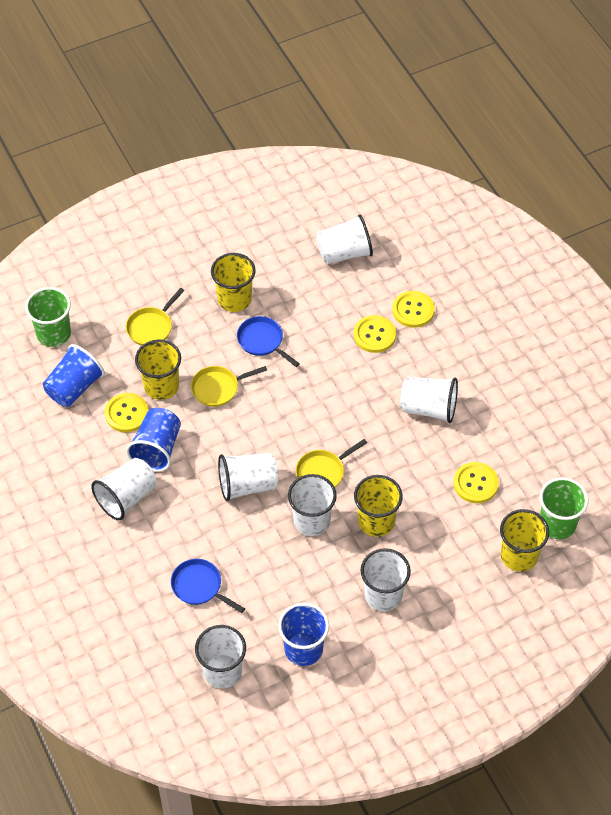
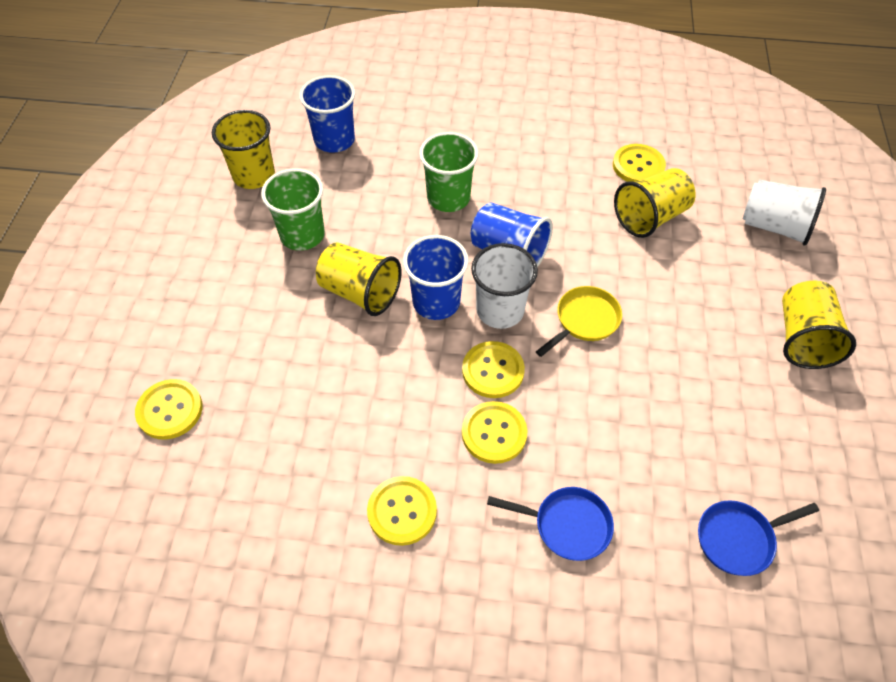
white cup: 7 -> 2
yellow button: 4 -> 5
yellow pan: 3 -> 1

